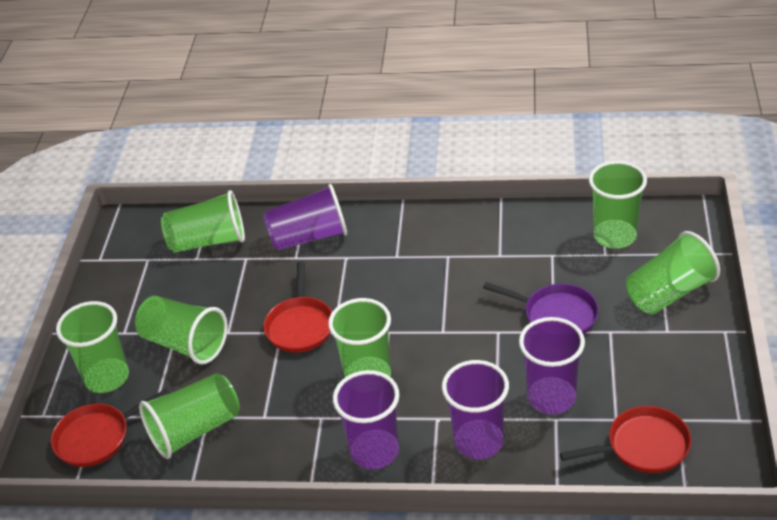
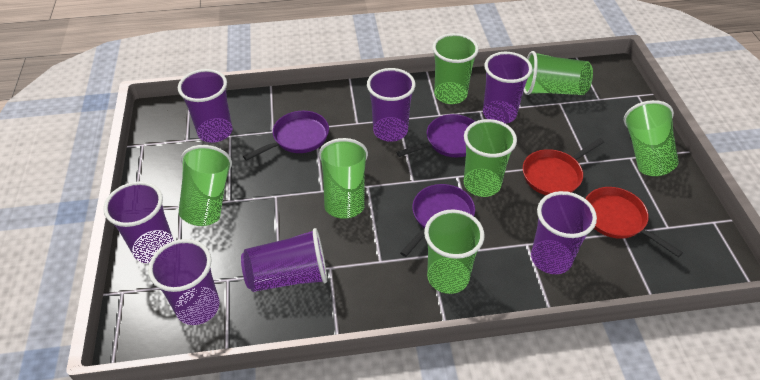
purple cup: 4 -> 7
purple pan: 1 -> 3
red pan: 3 -> 2

